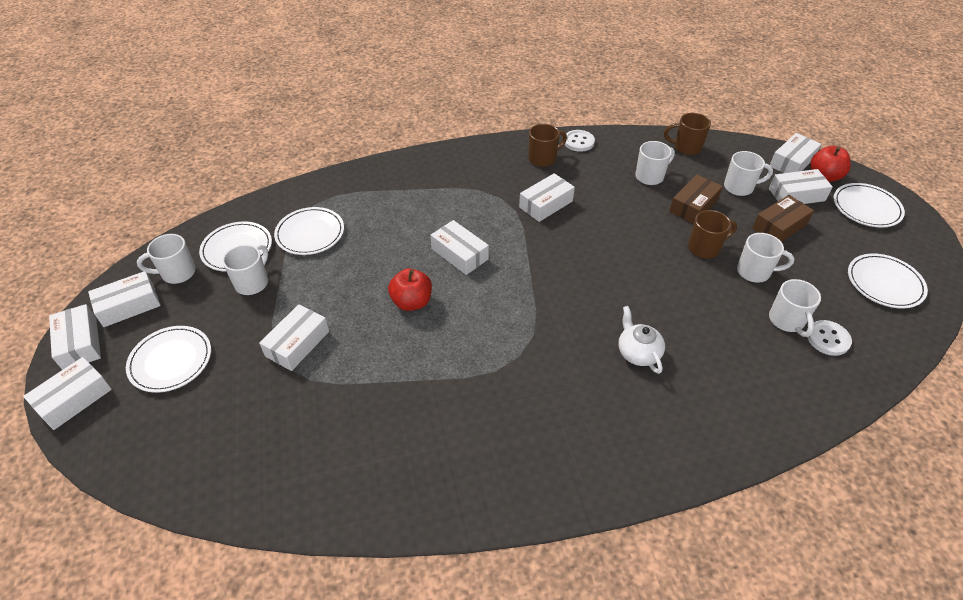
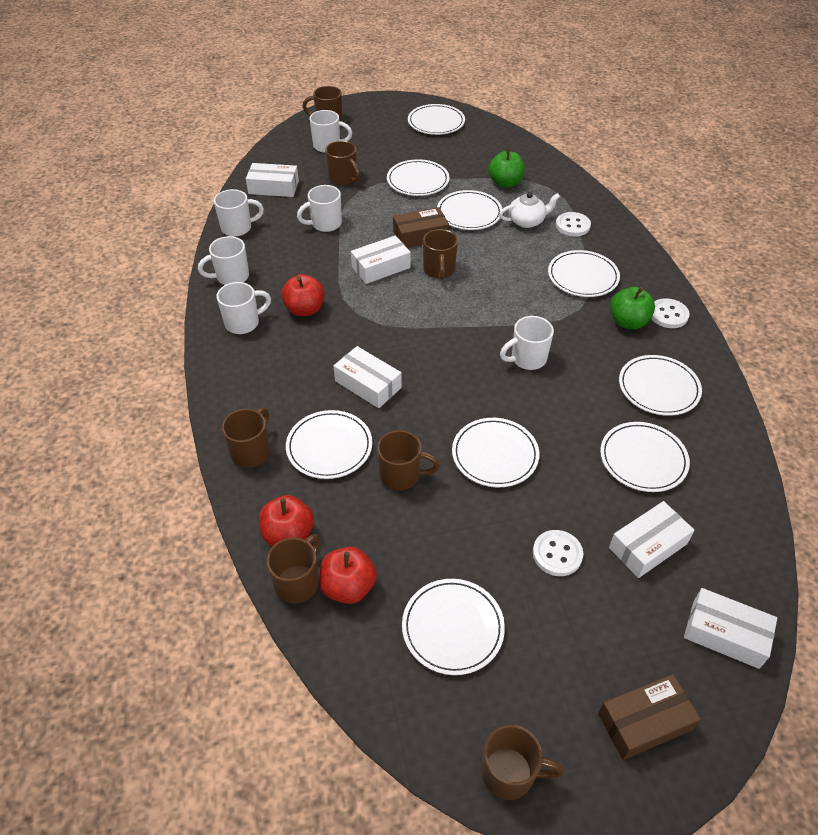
brown mug: 3 -> 7
green apple: 0 -> 2
red apple: 2 -> 3
white box: 8 -> 5
white button: 2 -> 3
white plate: 5 -> 9

